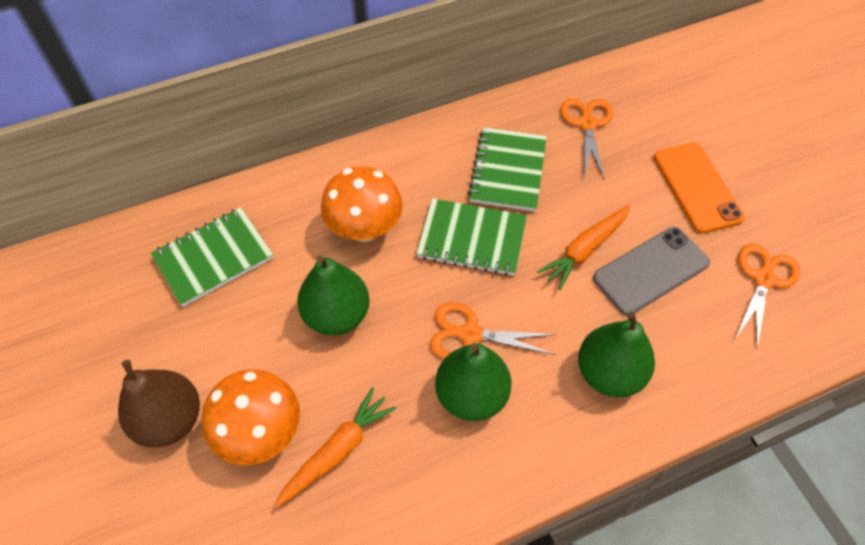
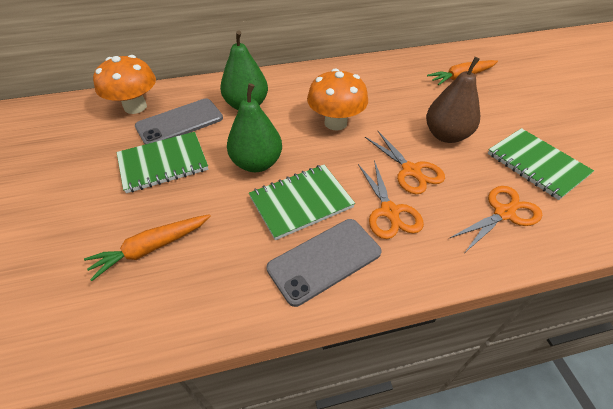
green pear: 3 -> 2
grey phone: 1 -> 2
orange phone: 1 -> 0

